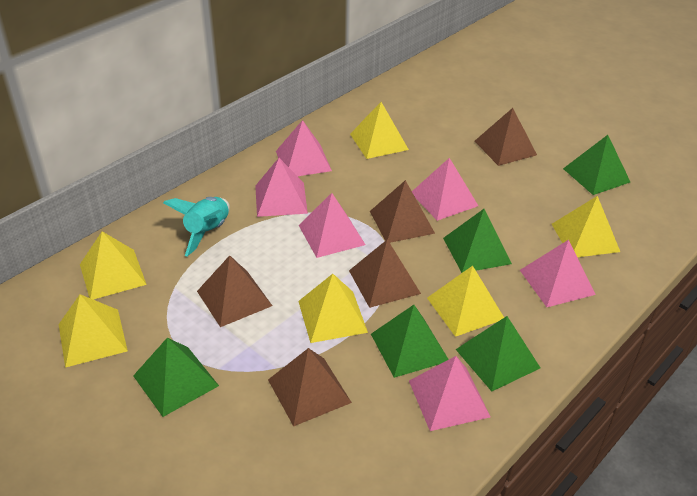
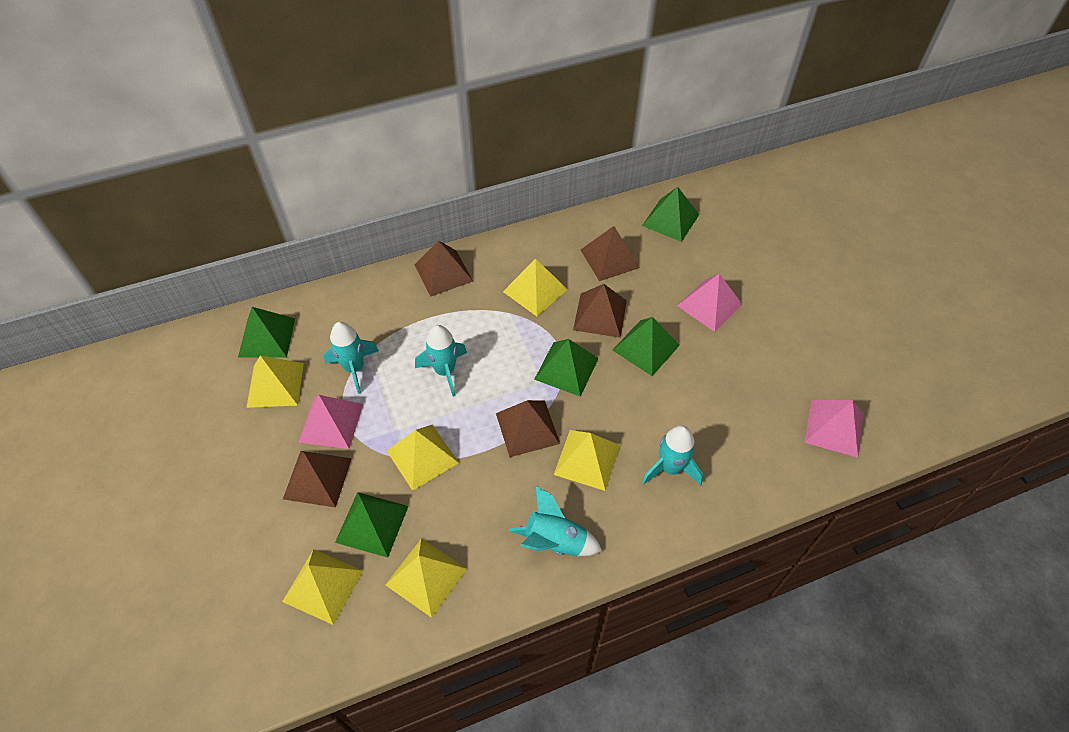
pink pyramid: 6 -> 3
turquoise rocket: 1 -> 4

